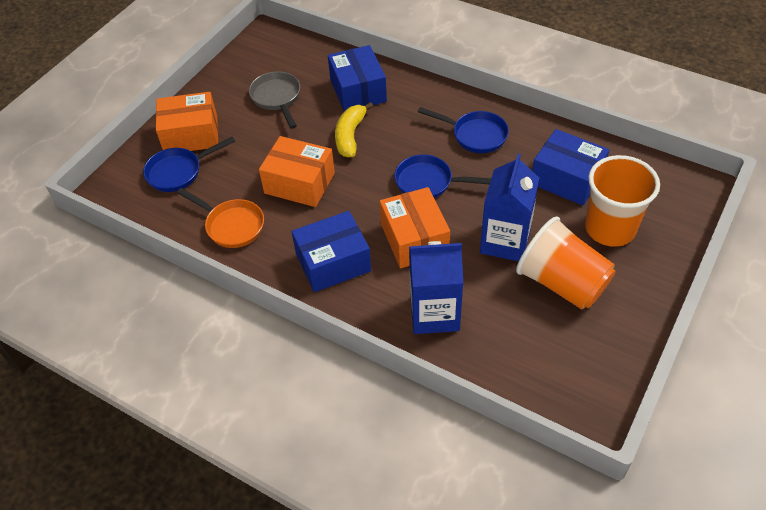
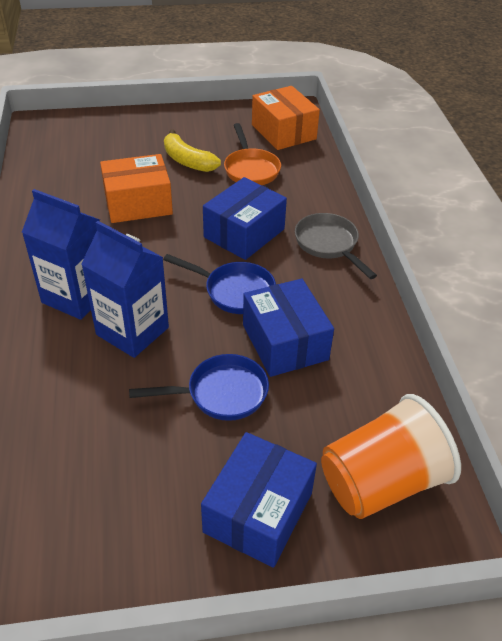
blue pan: 3 -> 2
orange box: 3 -> 2
orange cup: 2 -> 1

